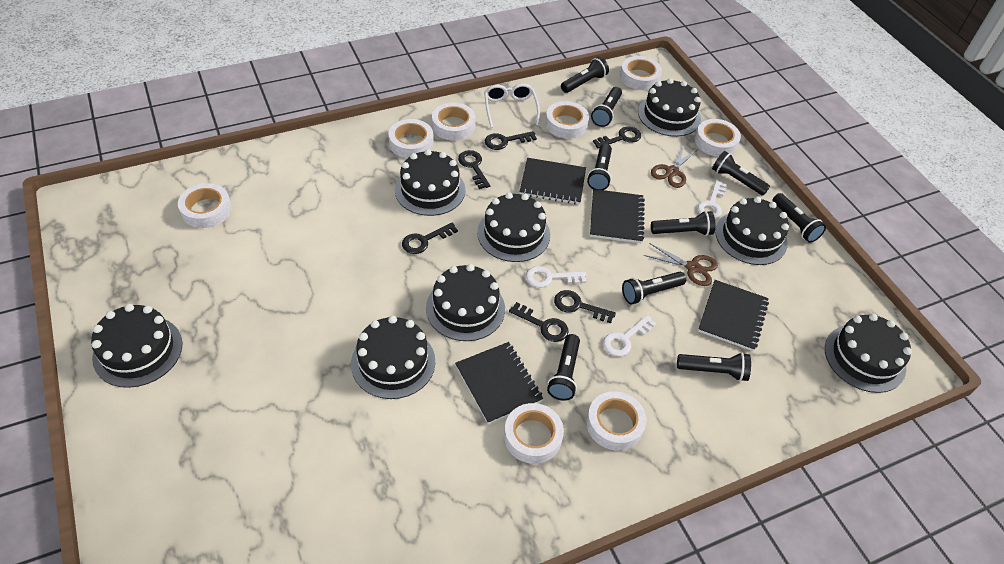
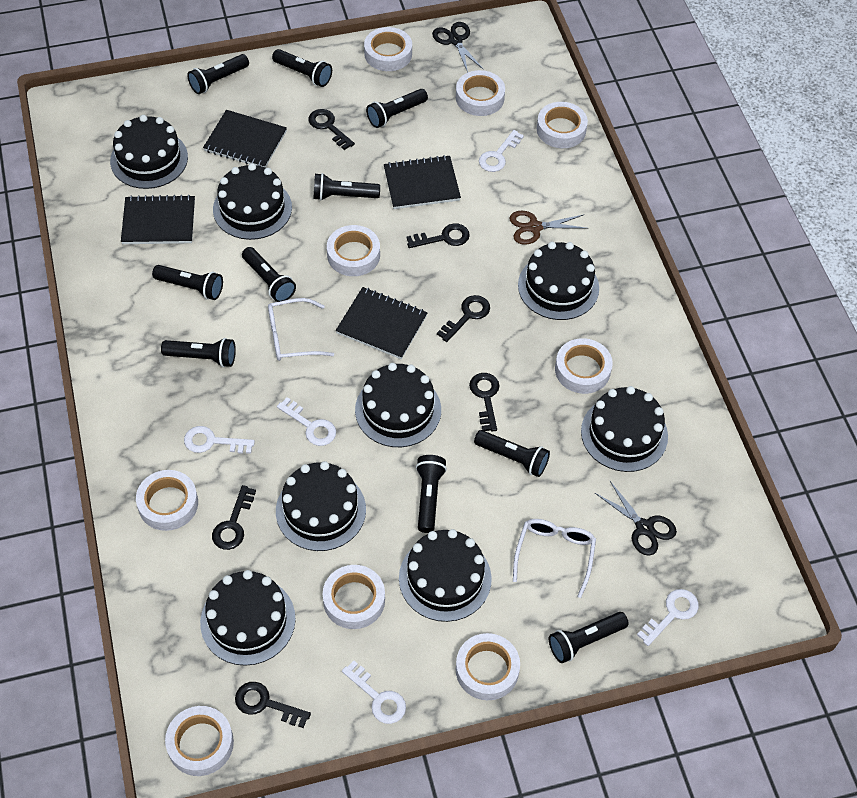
black flashlight: 9 -> 10
black scissors: 0 -> 2
brown scissors: 2 -> 1
white glasses: 1 -> 2
white key: 3 -> 5
white tape: 8 -> 9

